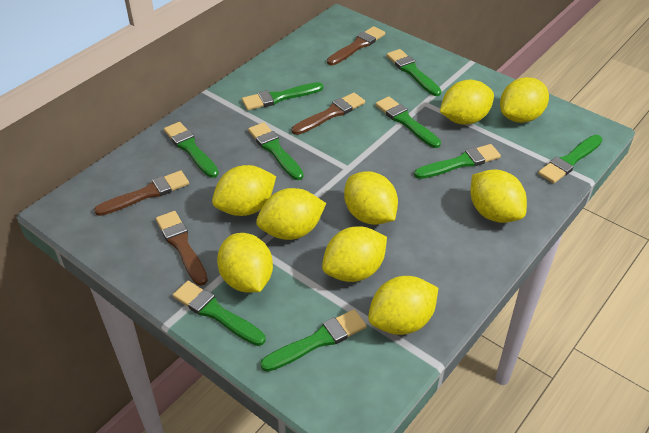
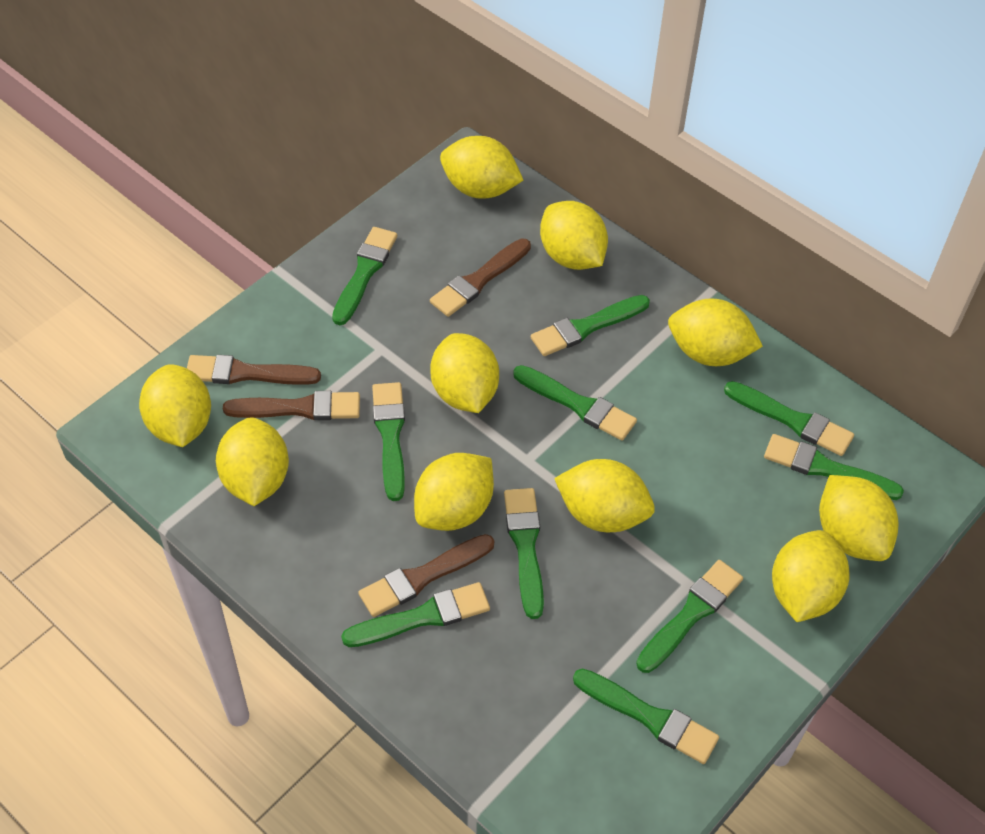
green brush: 9 -> 10
yellow lemon: 9 -> 10

